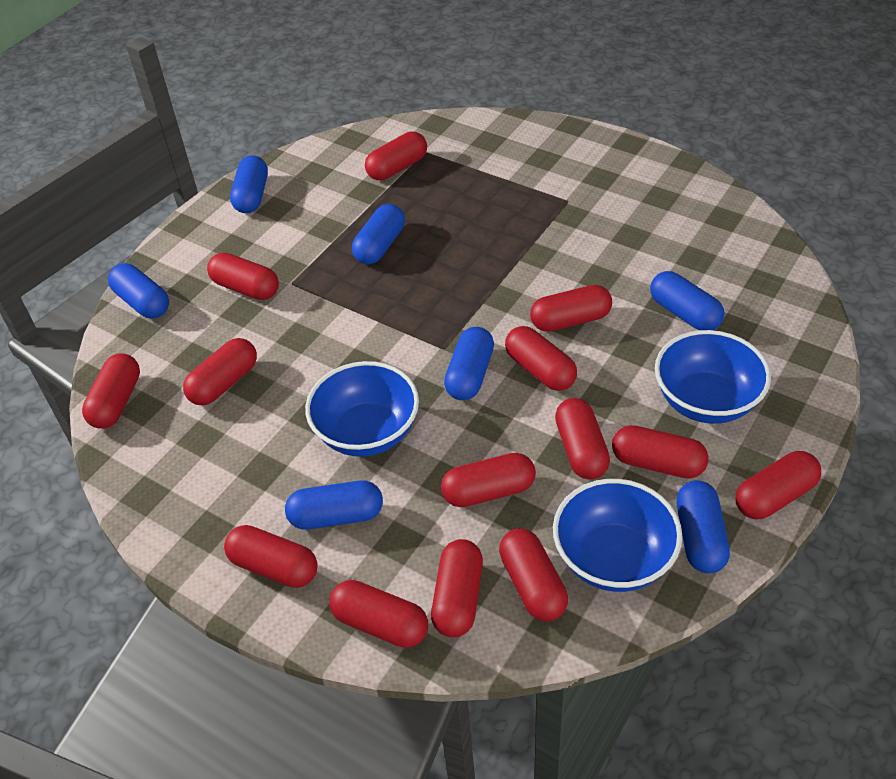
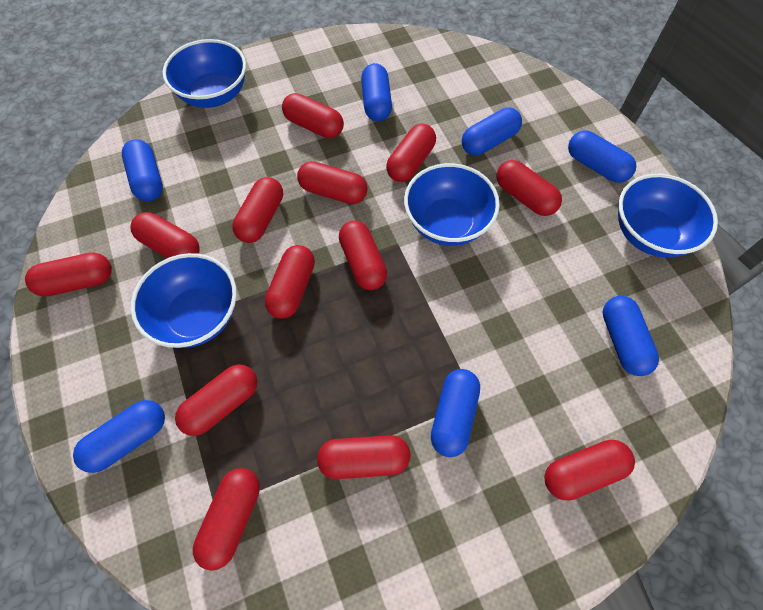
blue bowl: 3 -> 4
red capsule: 14 -> 13

